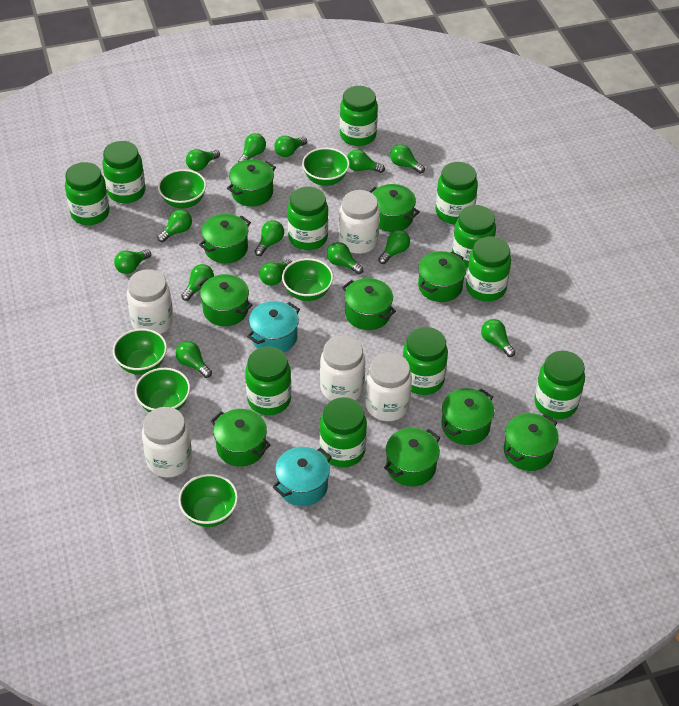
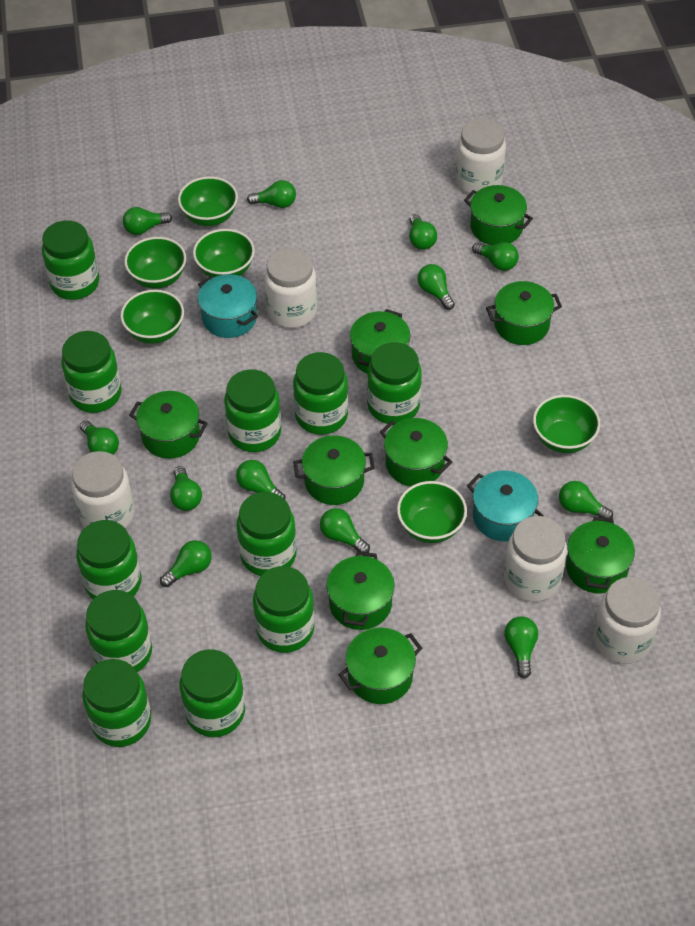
green light bulb: 14 -> 12
green pot: 10 -> 9

